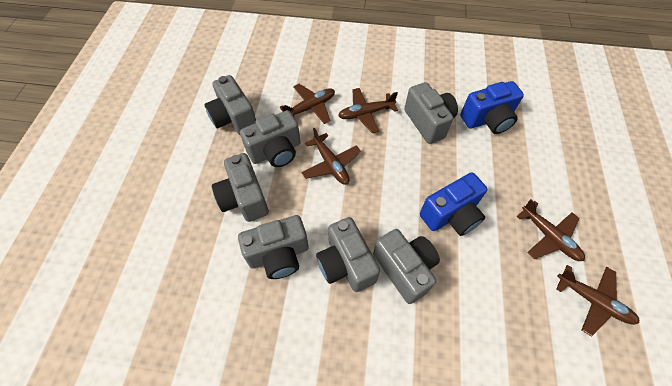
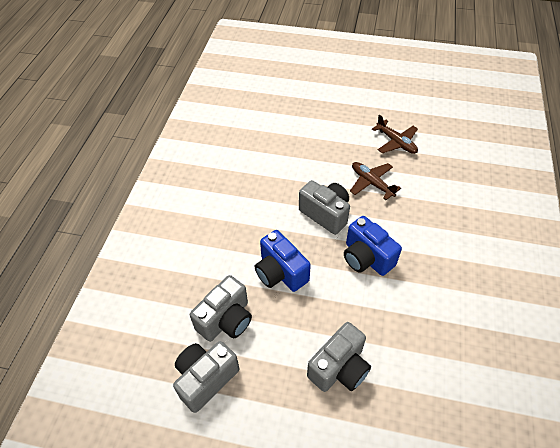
brown plane: 5 -> 2
grey camera: 7 -> 4

